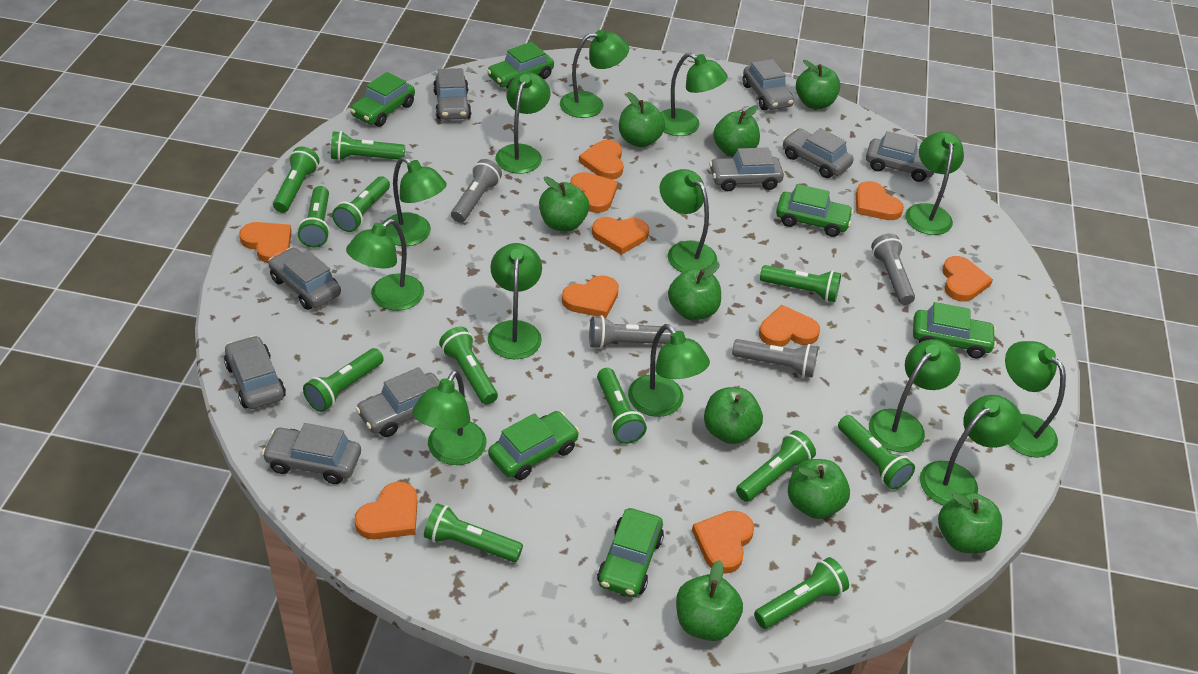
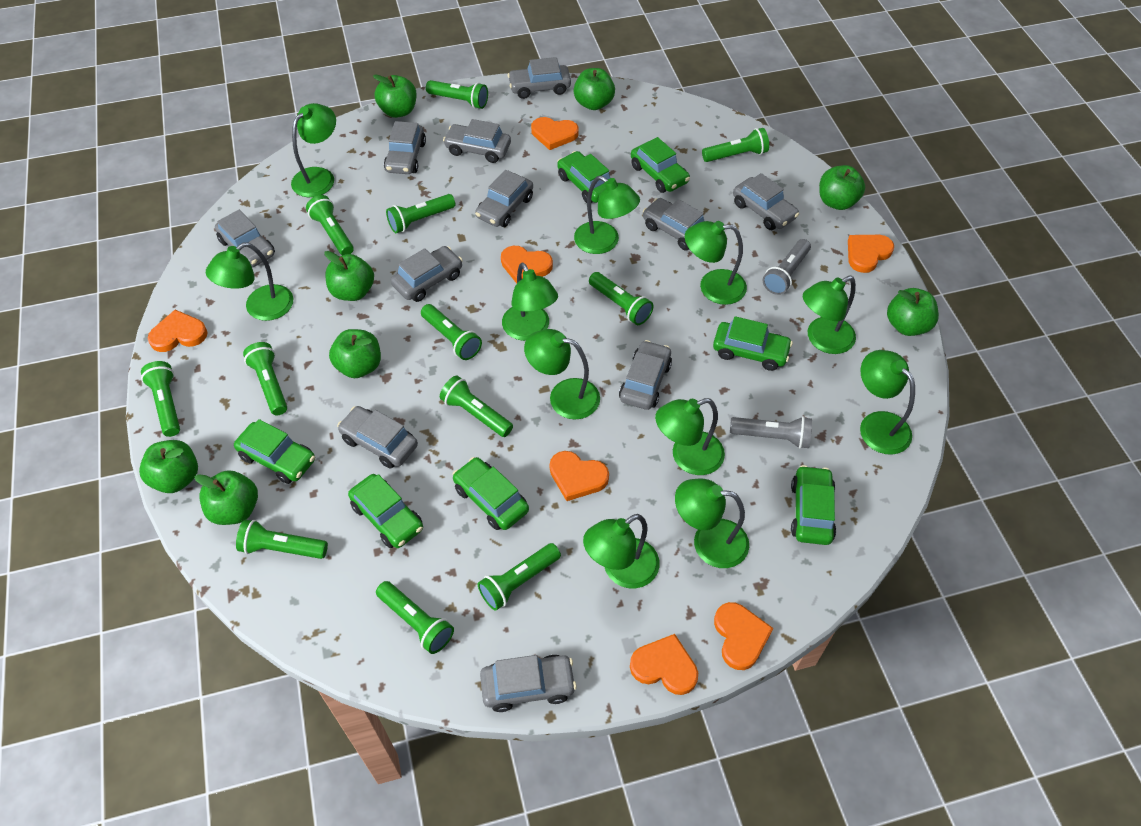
green apple: 9 -> 8
green car: 6 -> 7
green lamp: 13 -> 11
grey car: 9 -> 11
grey flashlight: 4 -> 2
orange heart: 10 -> 7

